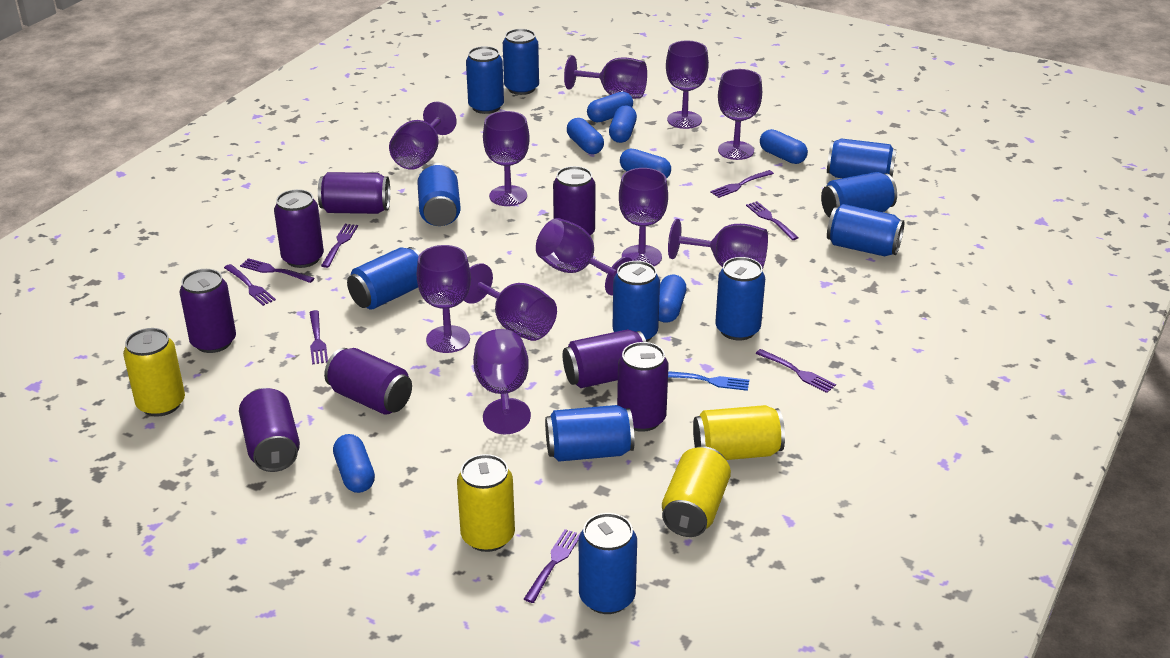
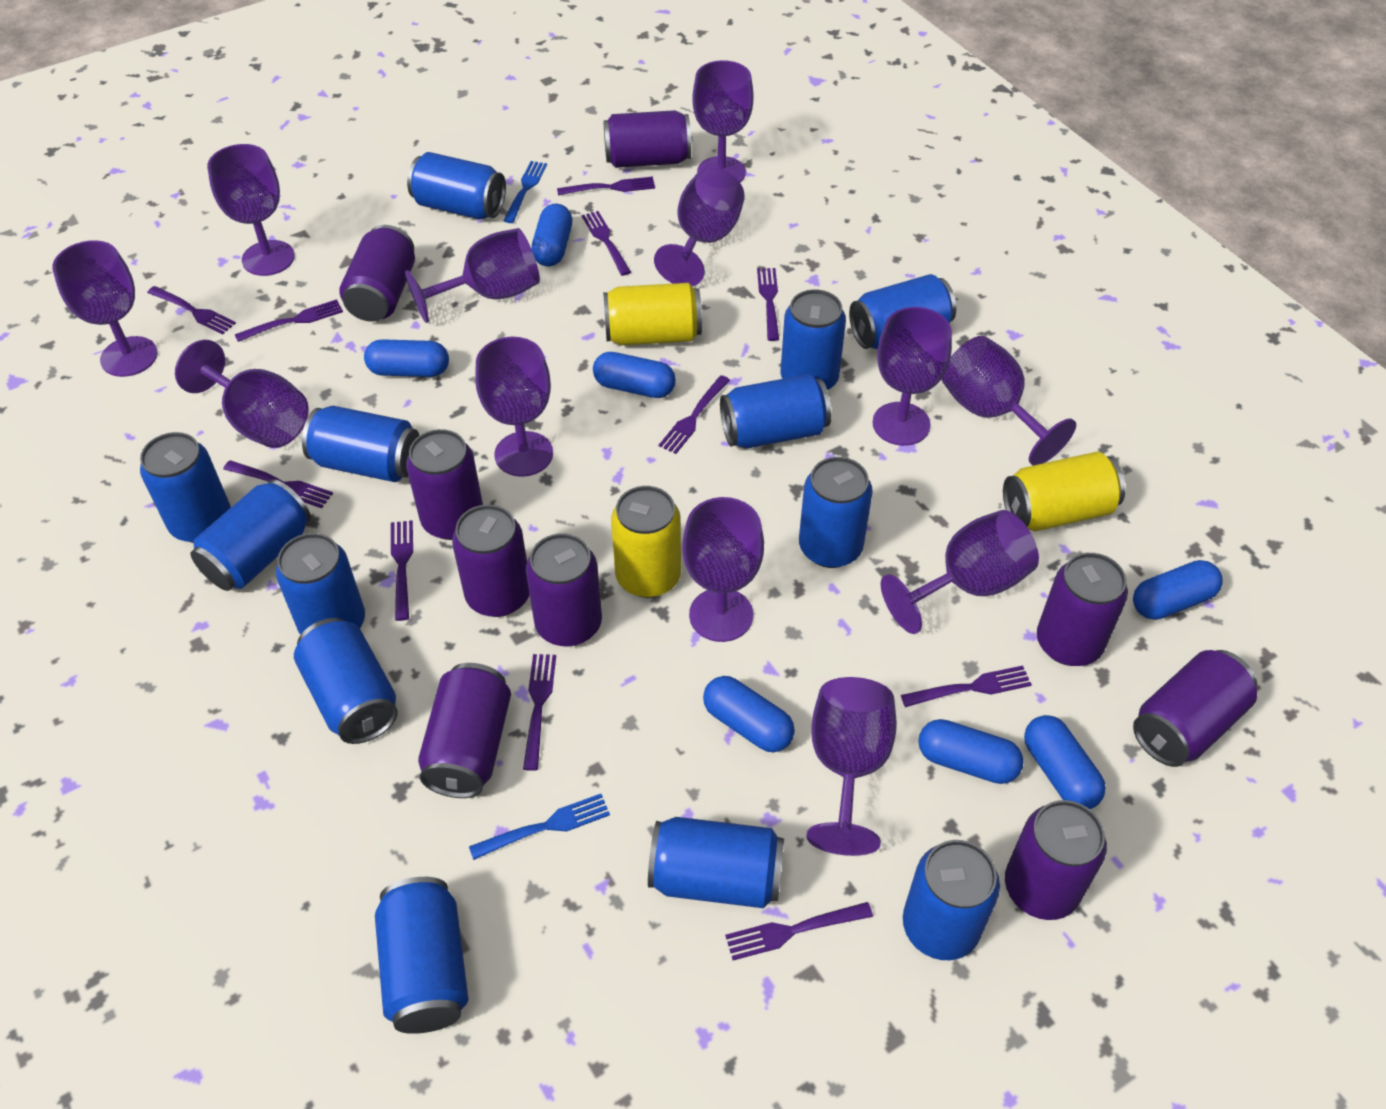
blue can: 11 -> 13
blue fork: 1 -> 2
purple can: 8 -> 9
purple fork: 8 -> 11
purple goblet: 11 -> 12
yellow can: 4 -> 3

